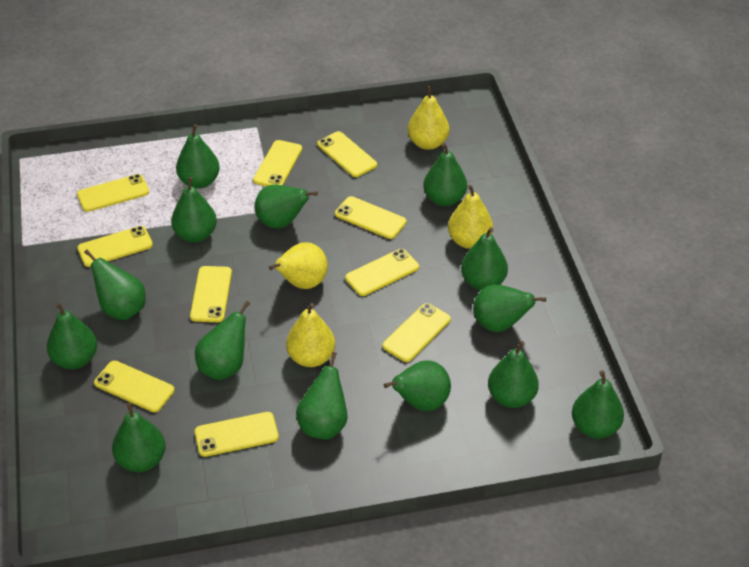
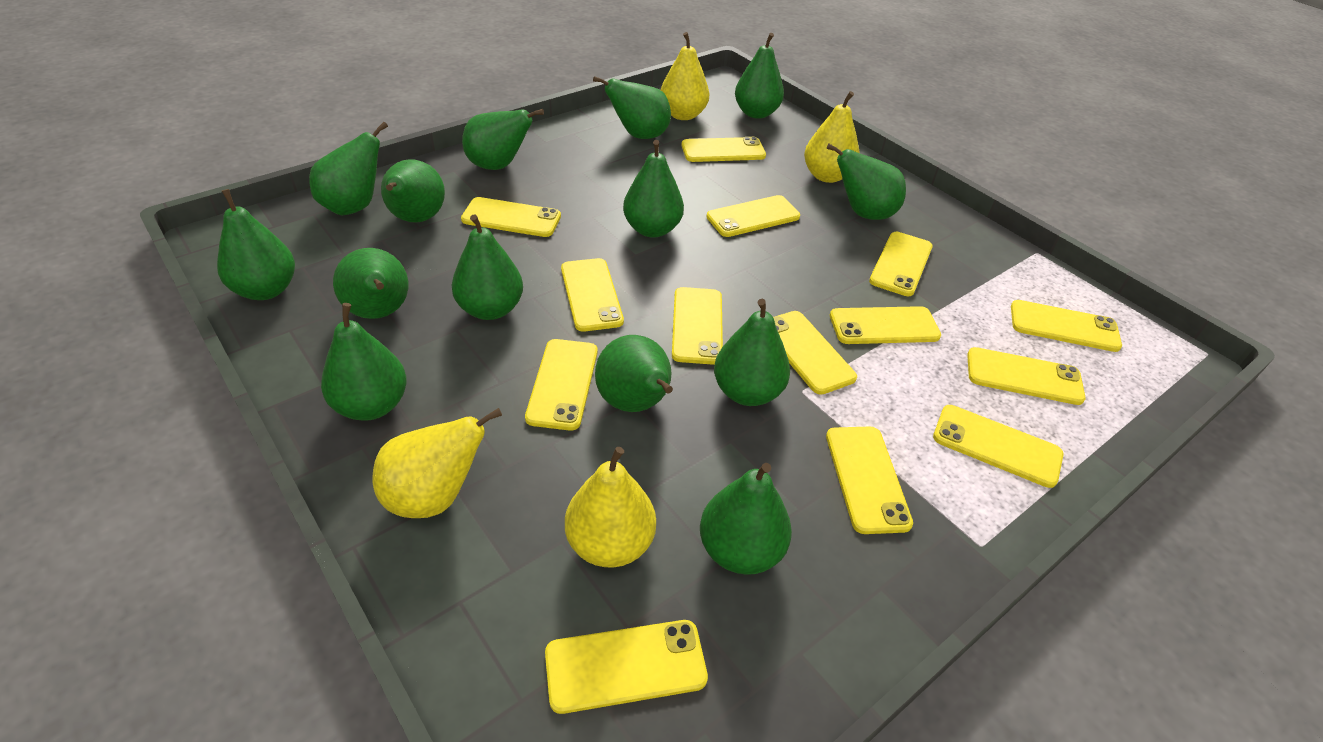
yellow phone: 10 -> 14

